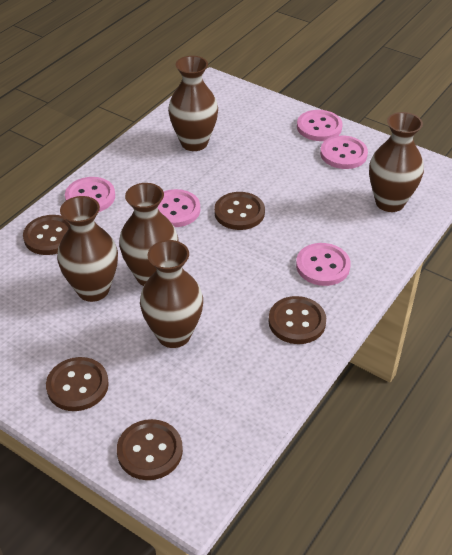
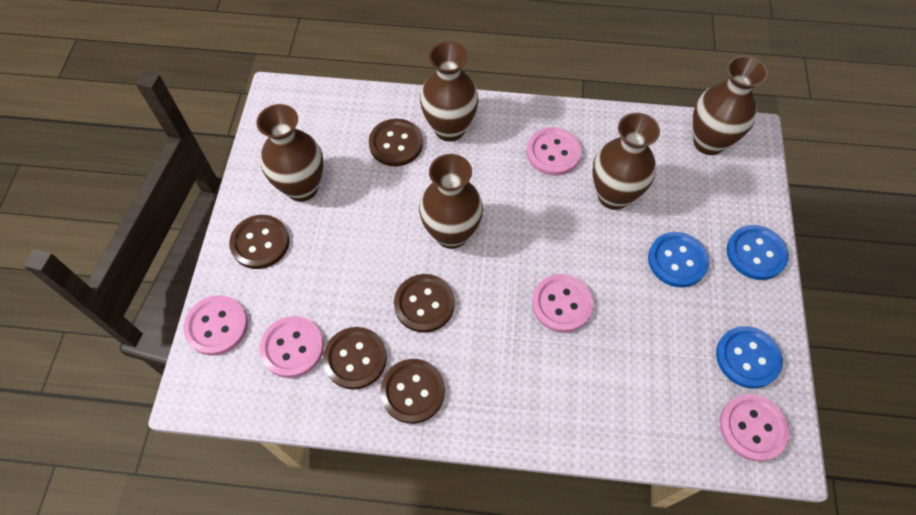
blue button: 0 -> 3

